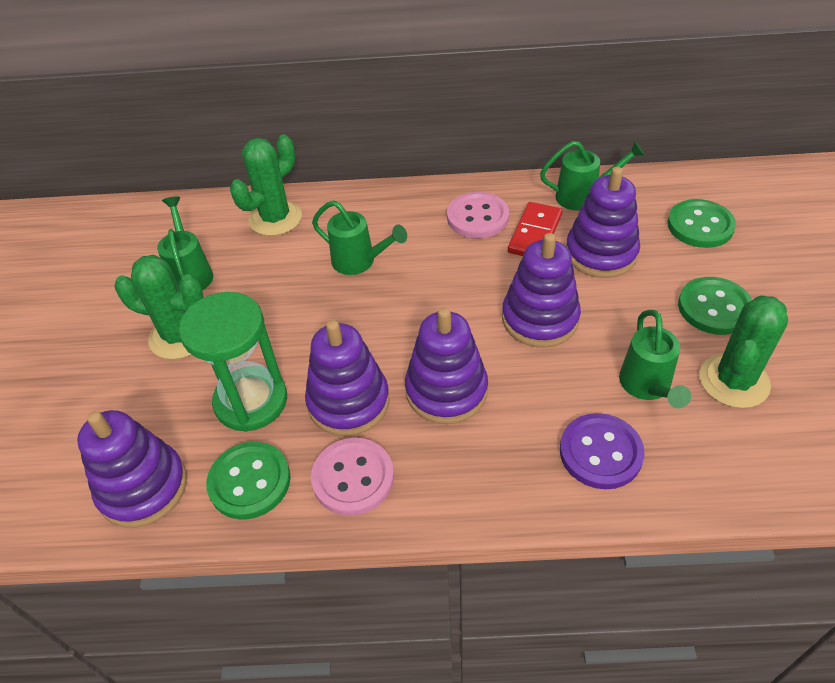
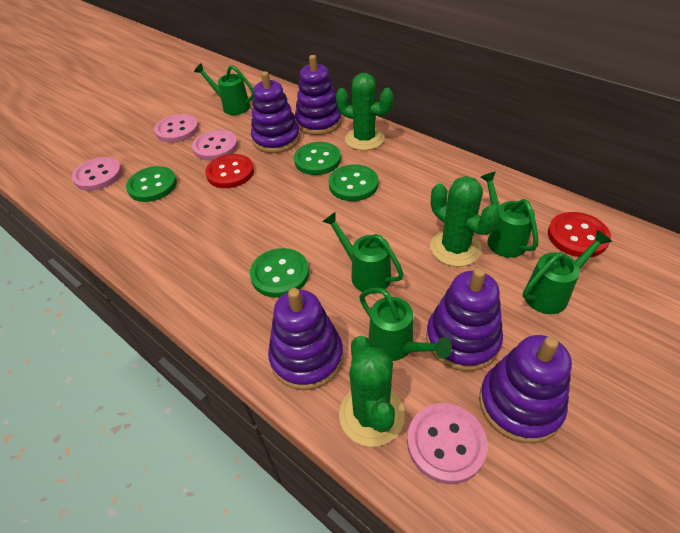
green button: 3 -> 4
green hourglass: 1 -> 0
green watering can: 4 -> 5
pink button: 2 -> 4
purple button: 1 -> 0
red button: 0 -> 2
red domino: 1 -> 0

